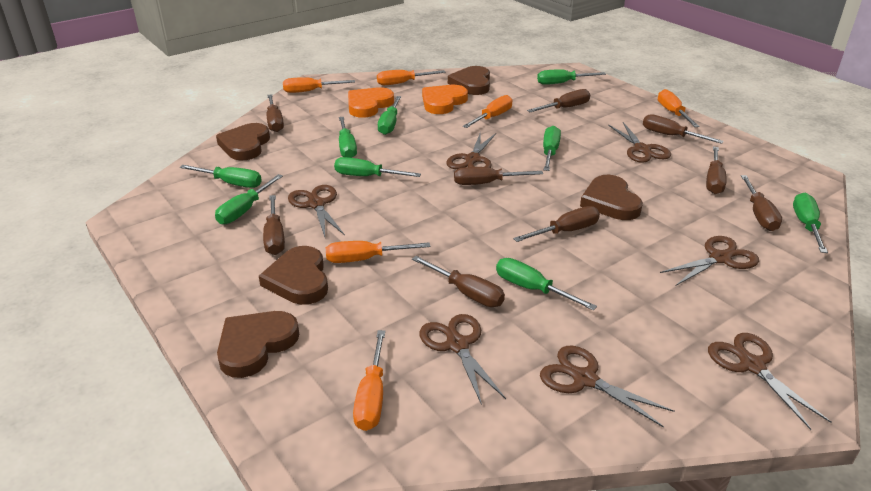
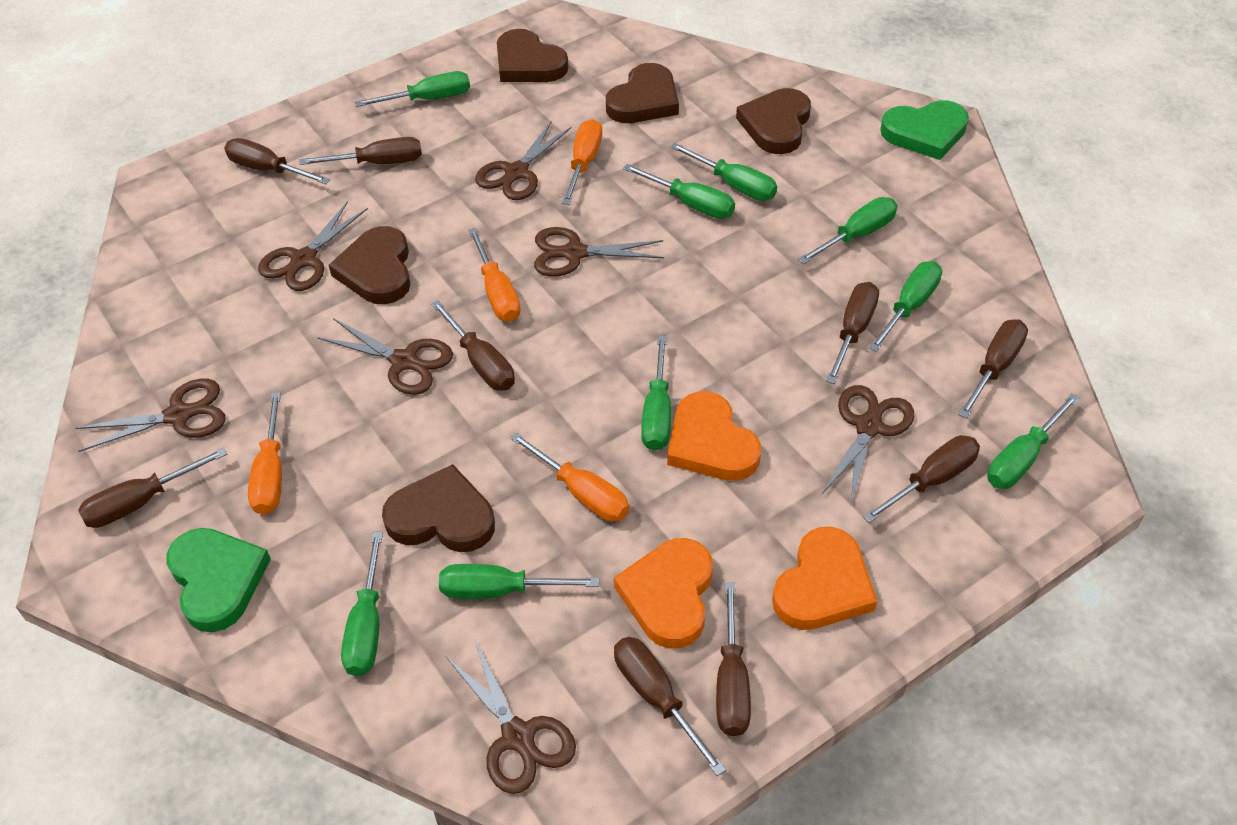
green heart: 0 -> 2
orange heart: 2 -> 3
orange screwdriver: 6 -> 4

